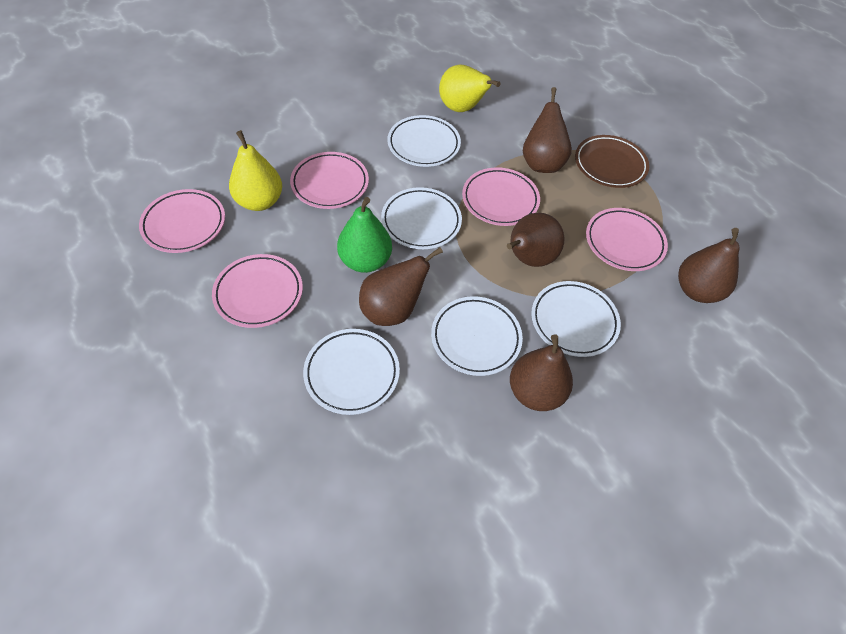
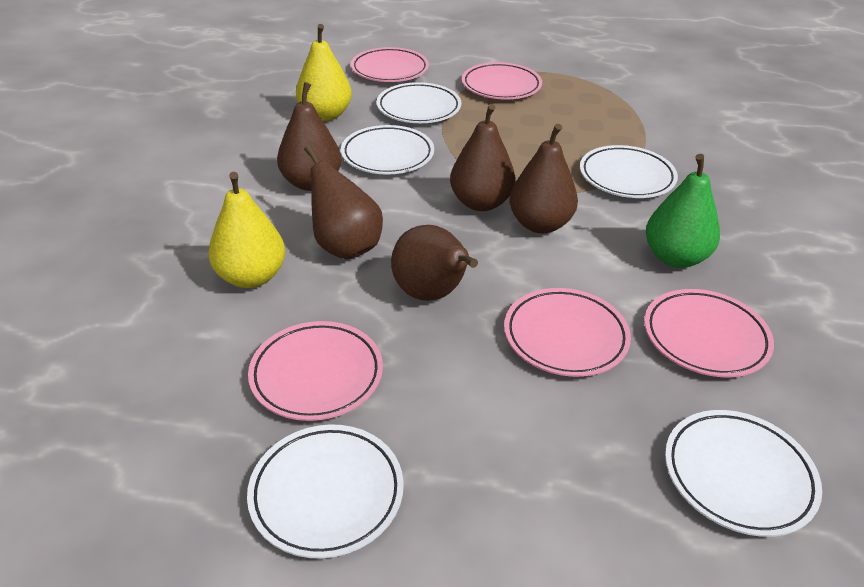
brown plate: 1 -> 0

